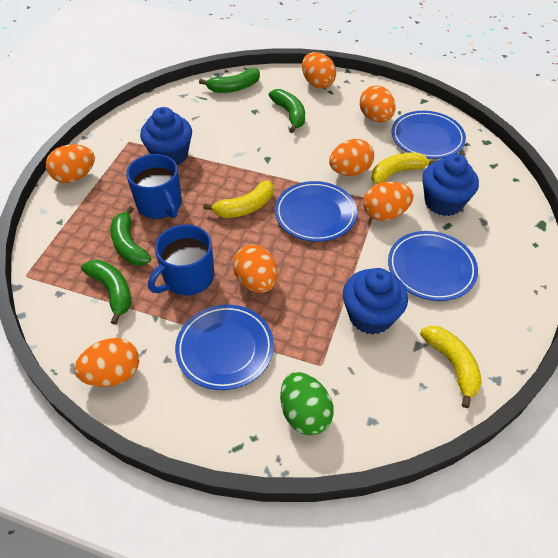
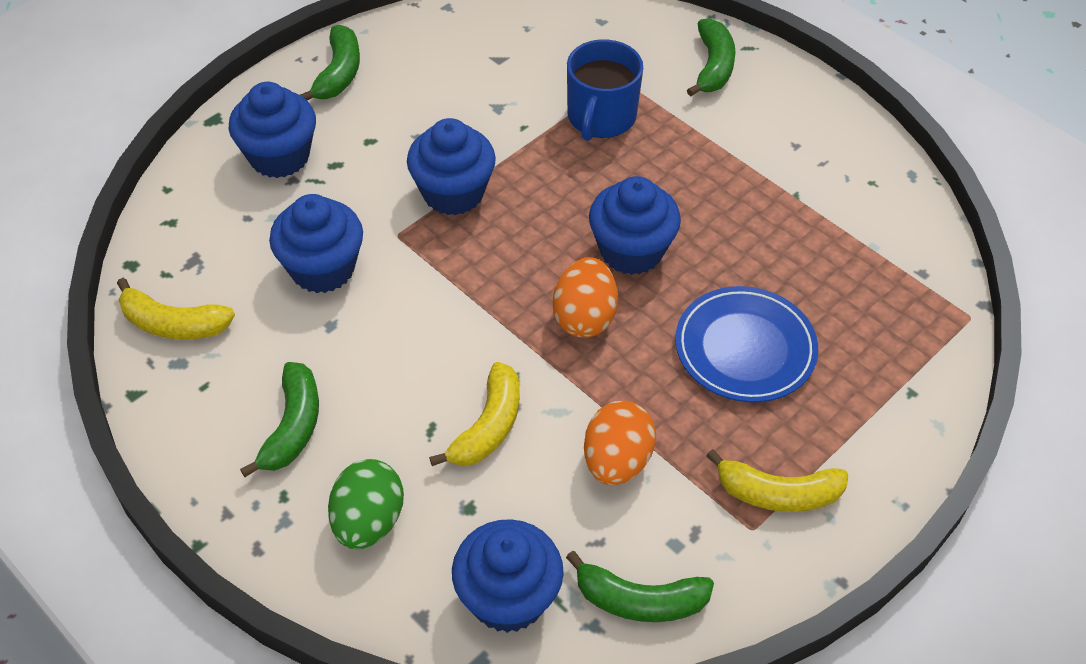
blue cupcake: 3 -> 5
blue mug: 2 -> 1
blue plate: 4 -> 1
orange egg: 7 -> 2

